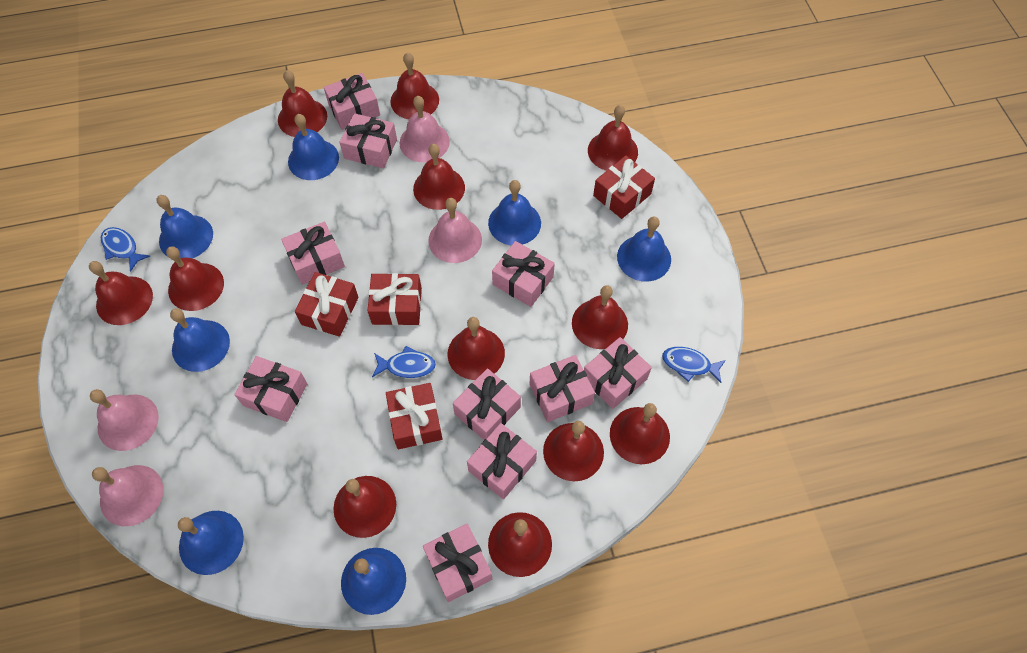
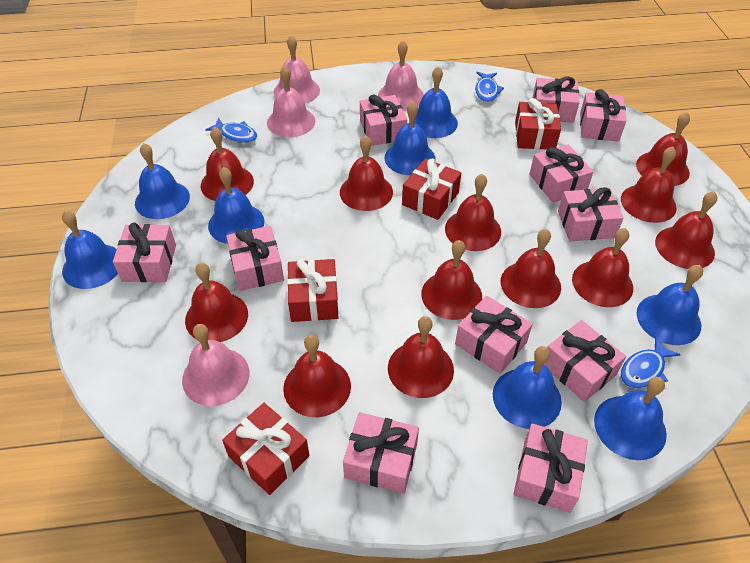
blue bell: 7 -> 8
pink gift: 10 -> 11

